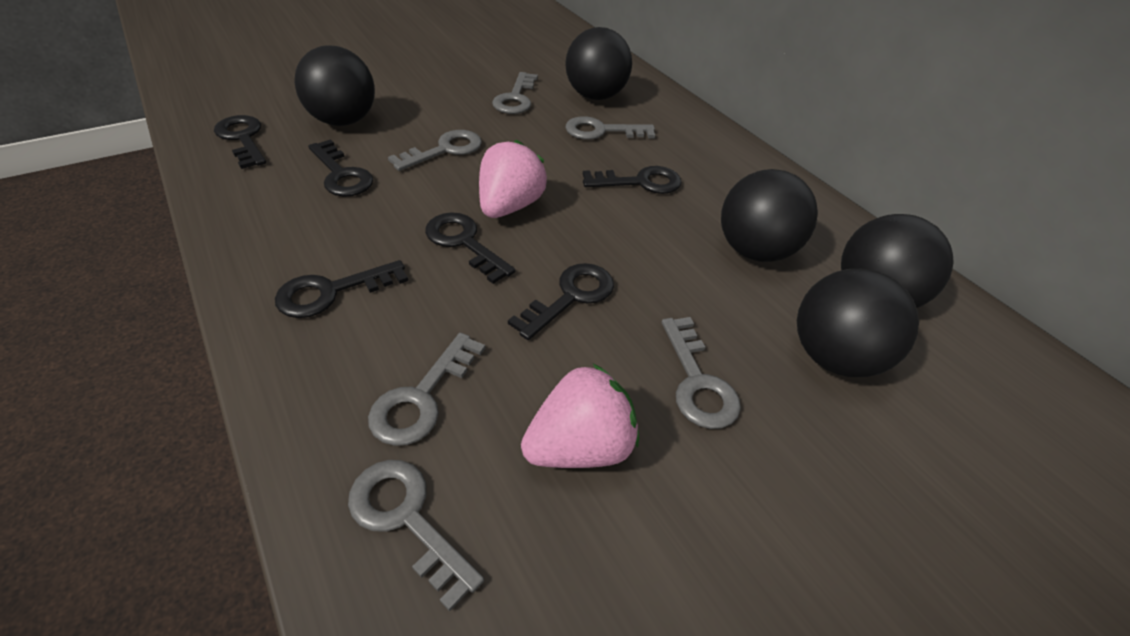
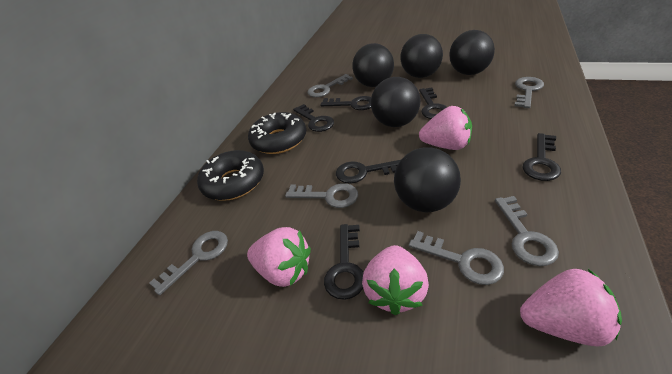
black donut: 0 -> 2
pink strawberry: 2 -> 4

